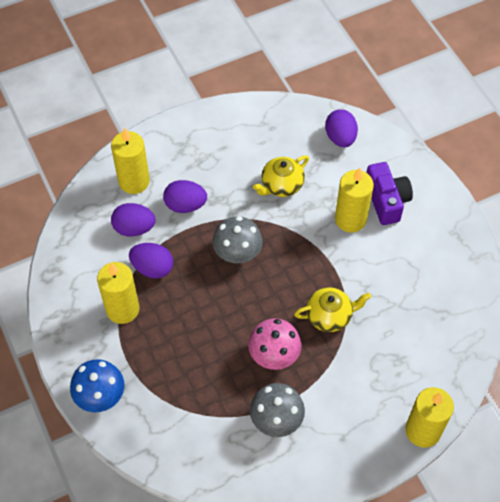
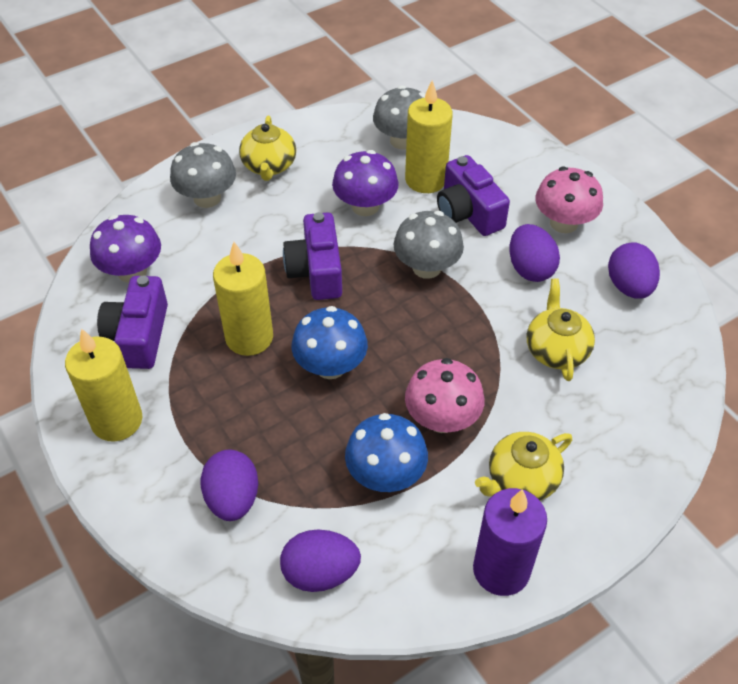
blue mushroom: 1 -> 2
grey mushroom: 2 -> 3
pink mushroom: 1 -> 2
purple camera: 1 -> 3
purple candle: 0 -> 1
purple mushroom: 0 -> 2
yellow candle: 4 -> 3
yellow teapot: 2 -> 3

